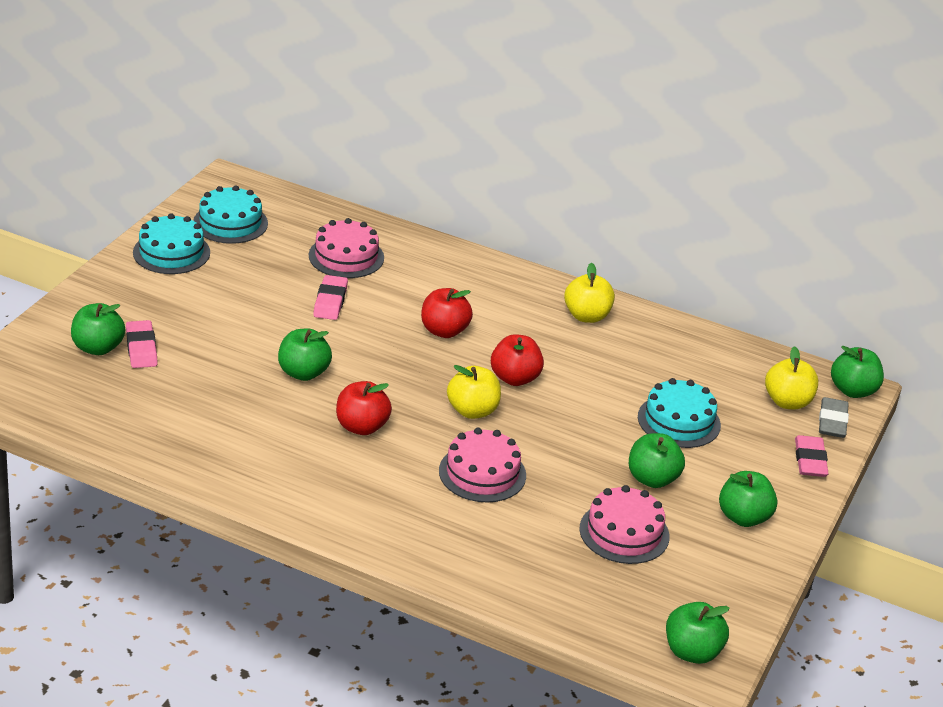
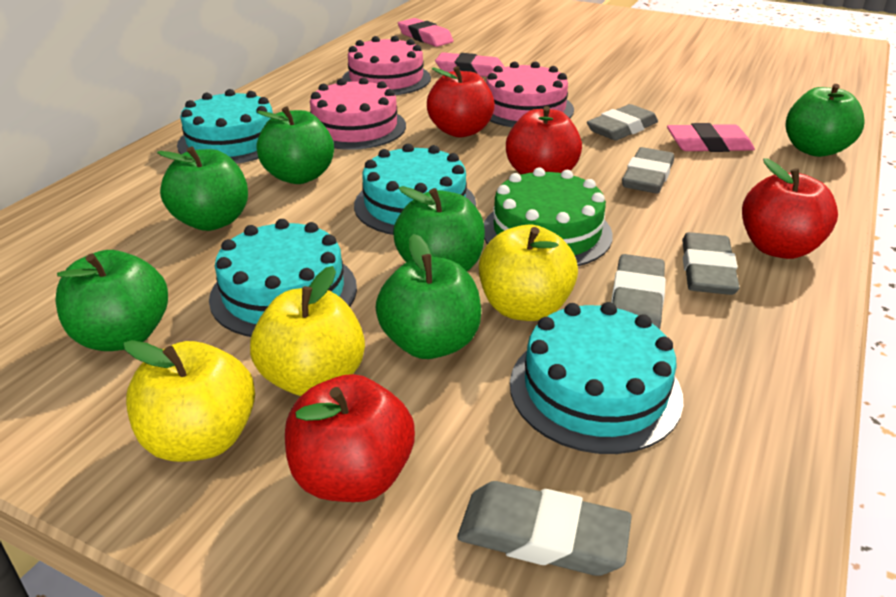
green cake: 0 -> 1
grey eraser: 1 -> 5
red apple: 3 -> 4
turquoise cake: 3 -> 4

